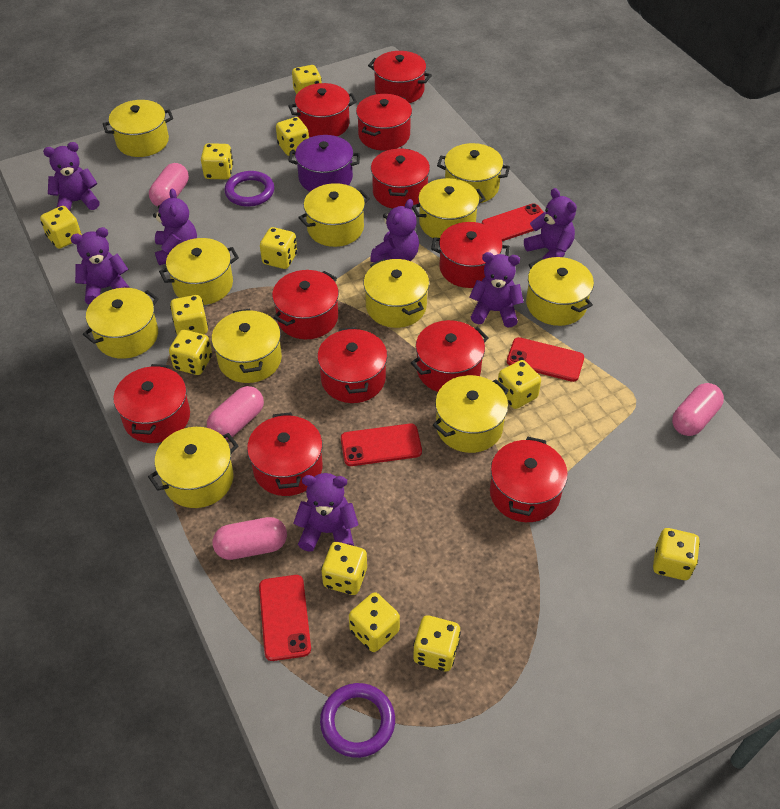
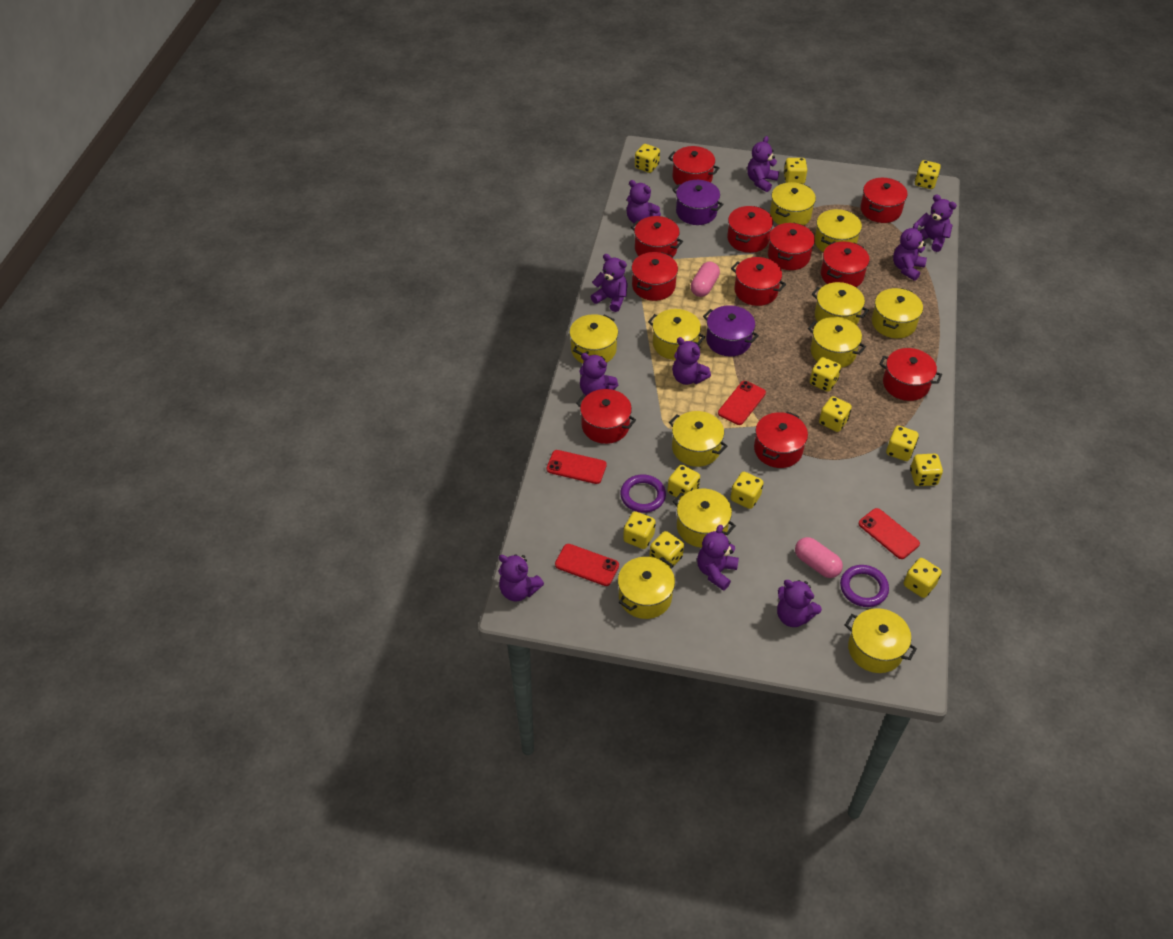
pink capsule: 4 -> 2
purple pot: 1 -> 2
purple teddy bear: 7 -> 10

